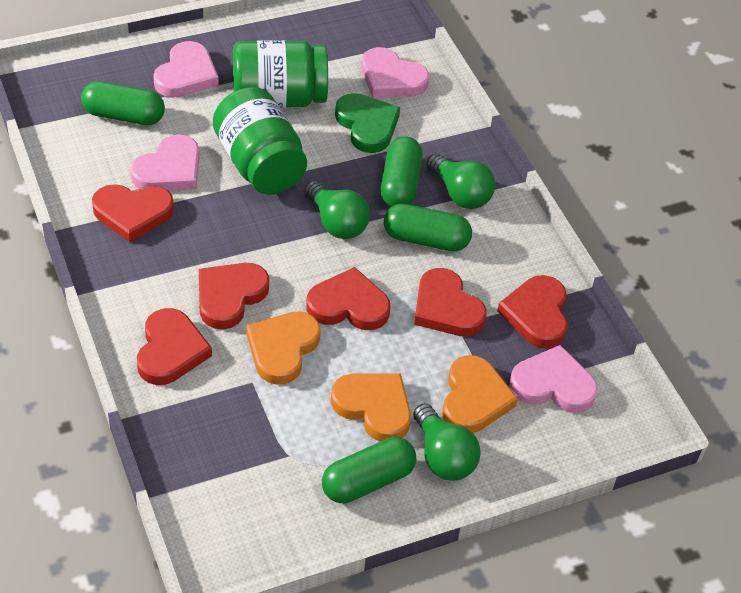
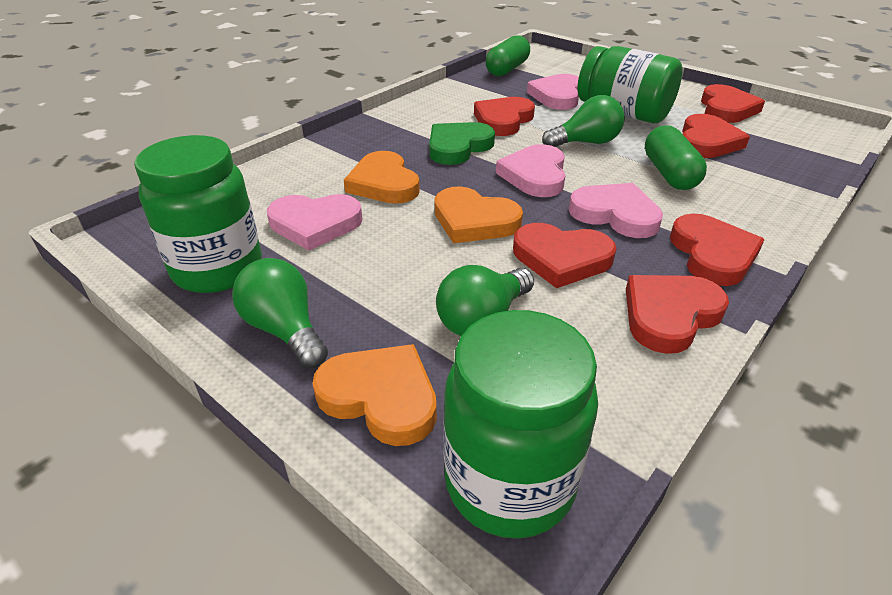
green capsule: 4 -> 2
green jar: 2 -> 3

